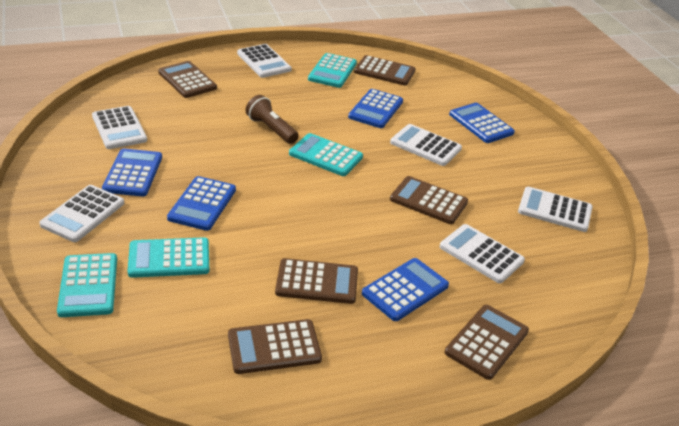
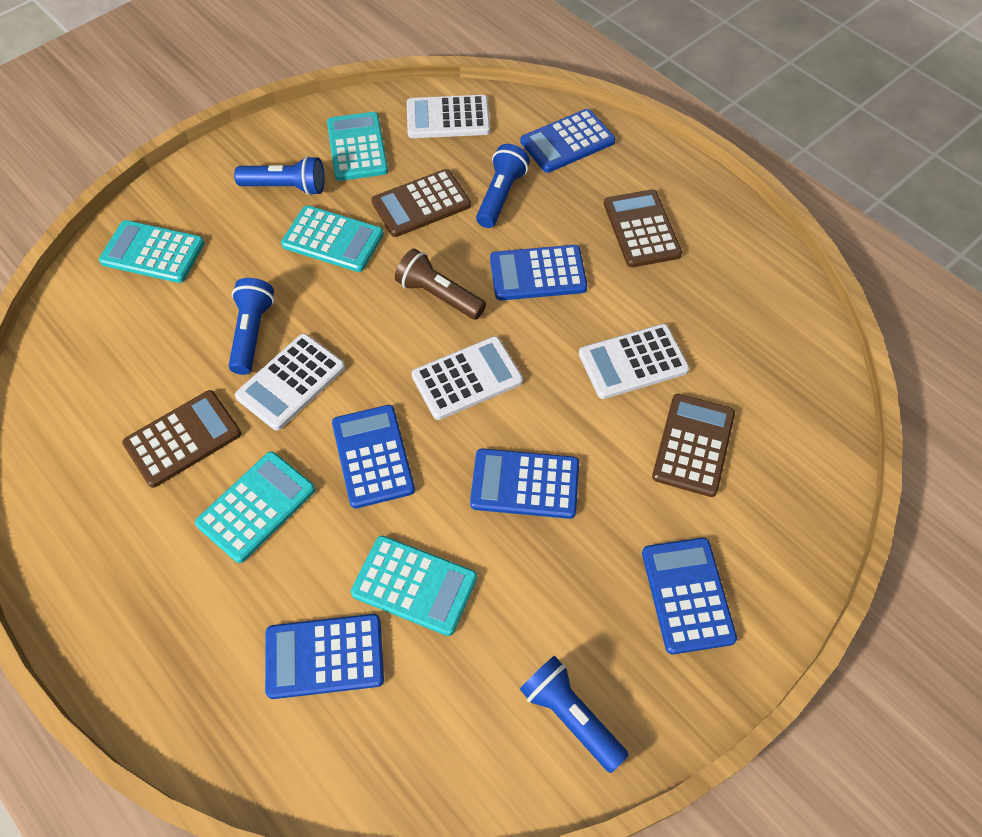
blue calculator: 5 -> 6
blue flashlight: 0 -> 4
brown calculator: 6 -> 4
turquoise calculator: 4 -> 5
white calculator: 6 -> 4

